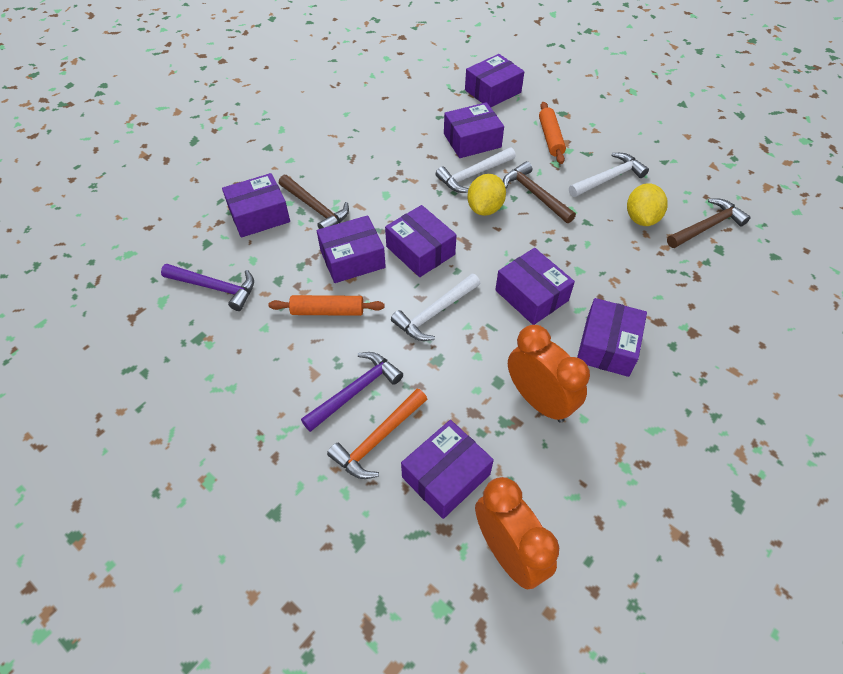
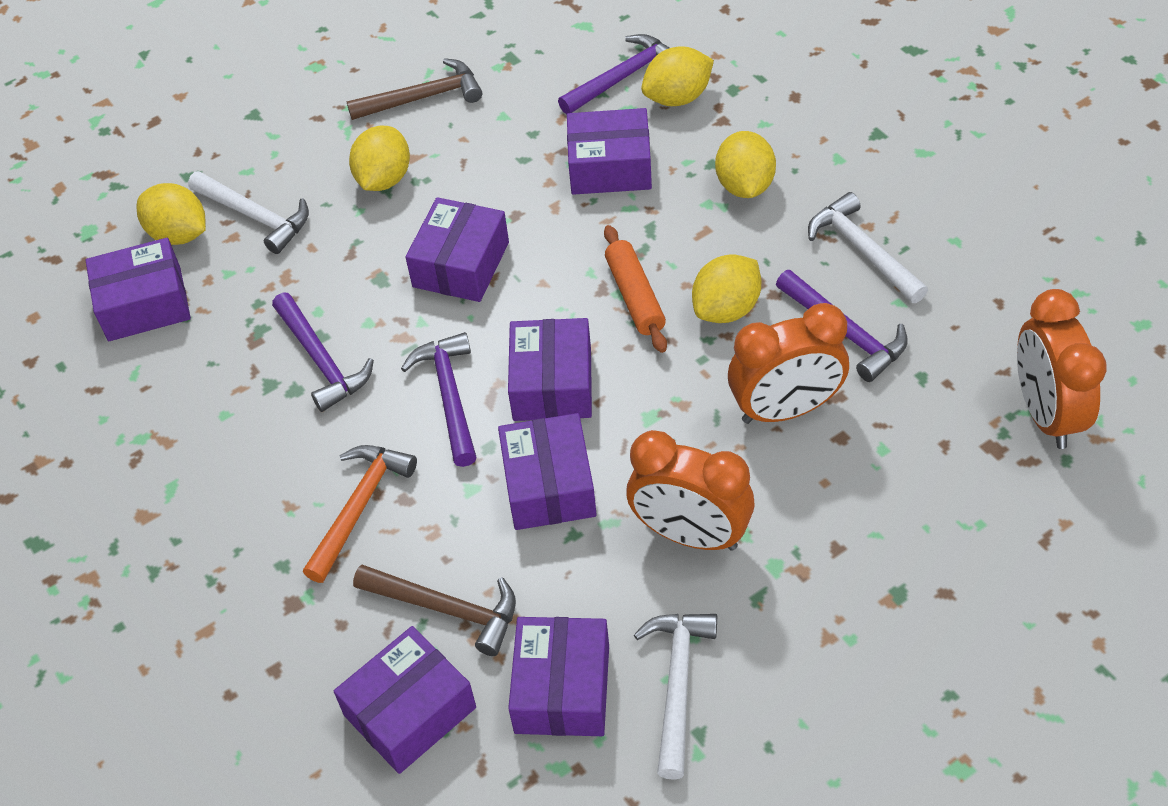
brown hammer: 3 -> 2
orange clock: 2 -> 3
orange rolling pin: 2 -> 1
purple box: 8 -> 7
purple hammer: 2 -> 4
yellow lemon: 2 -> 5

